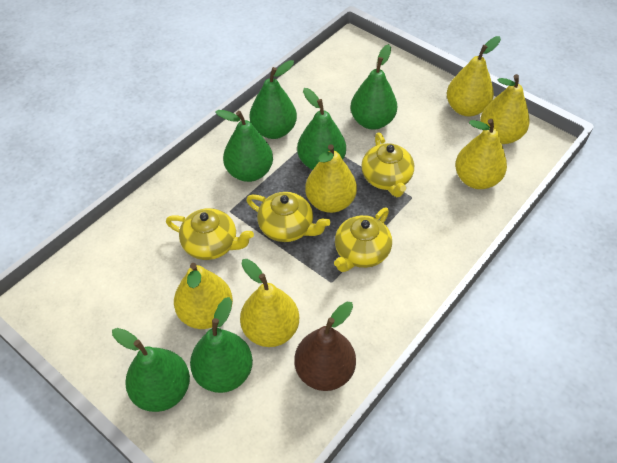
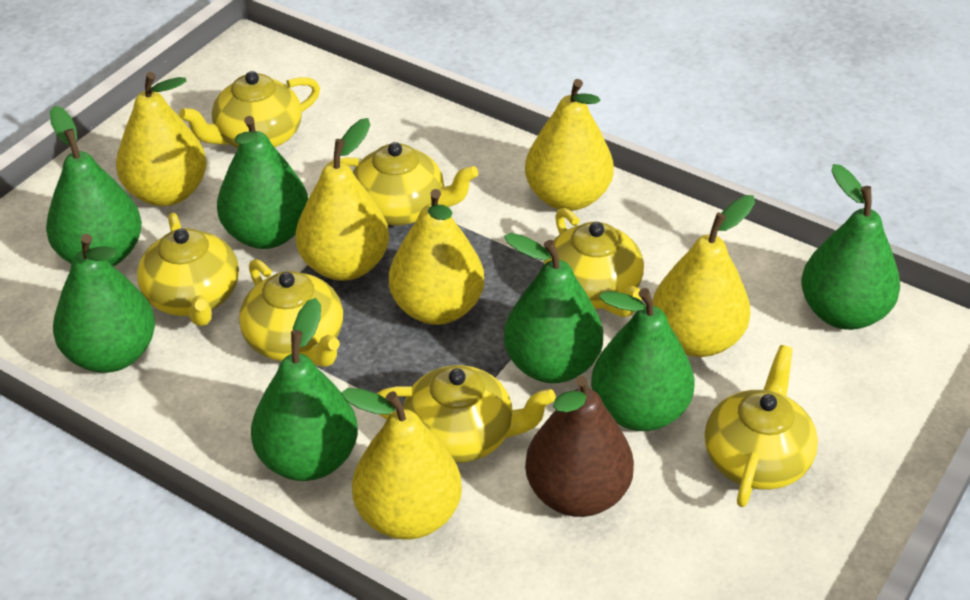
green pear: 6 -> 7
yellow teapot: 4 -> 7

